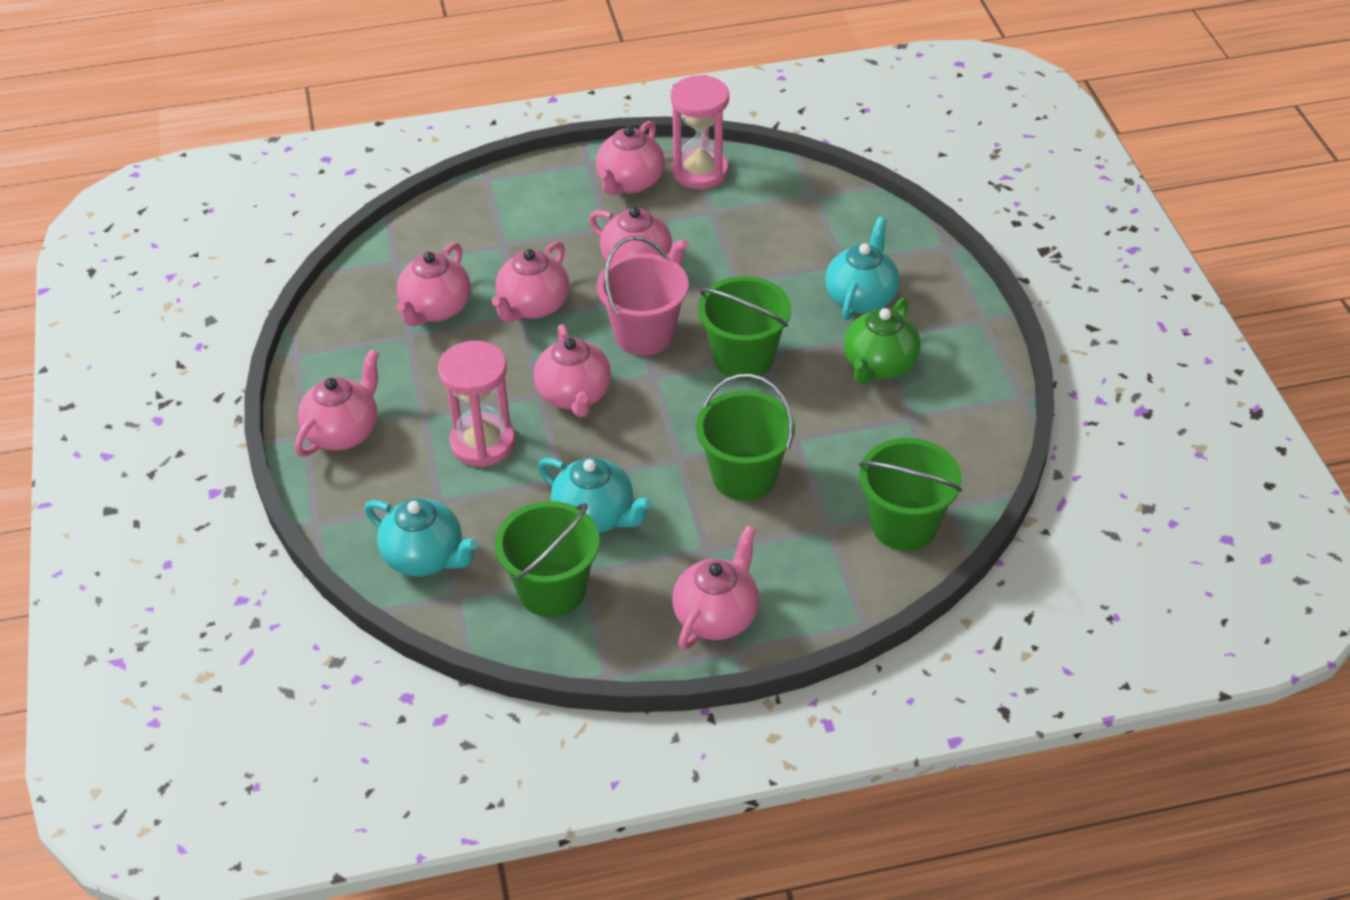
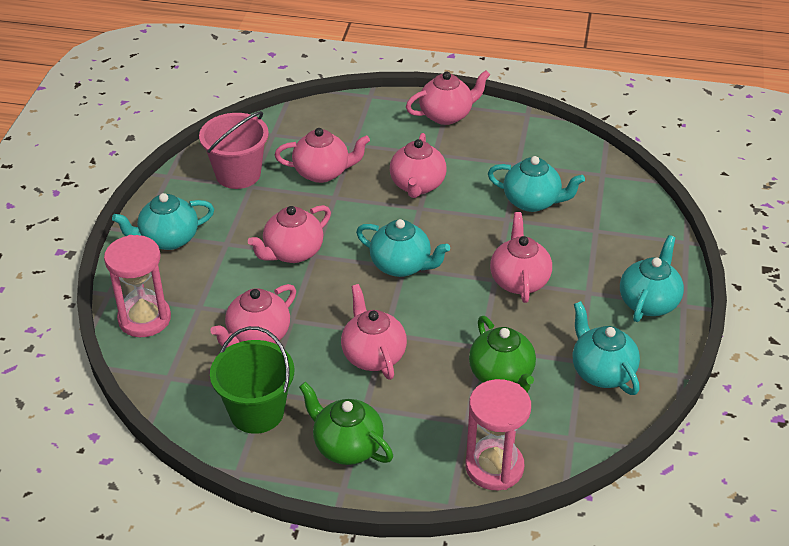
green bucket: 4 -> 1
green teapot: 1 -> 2
turquoise teapot: 3 -> 5

